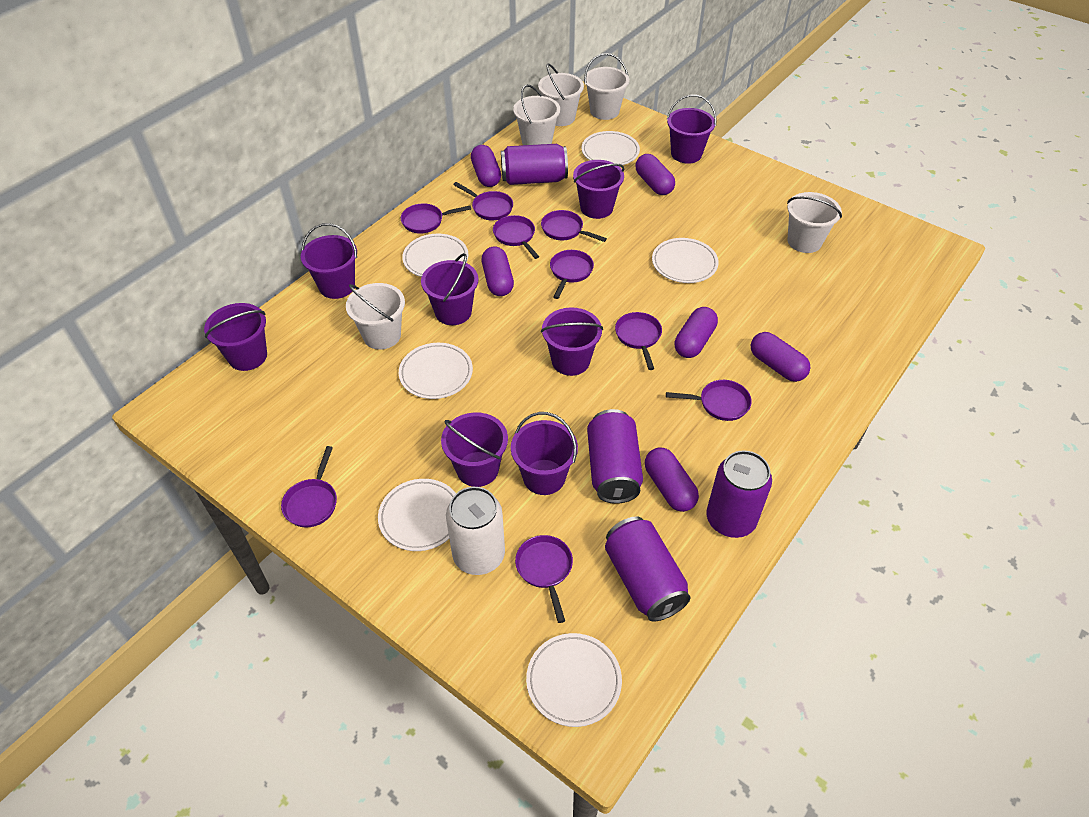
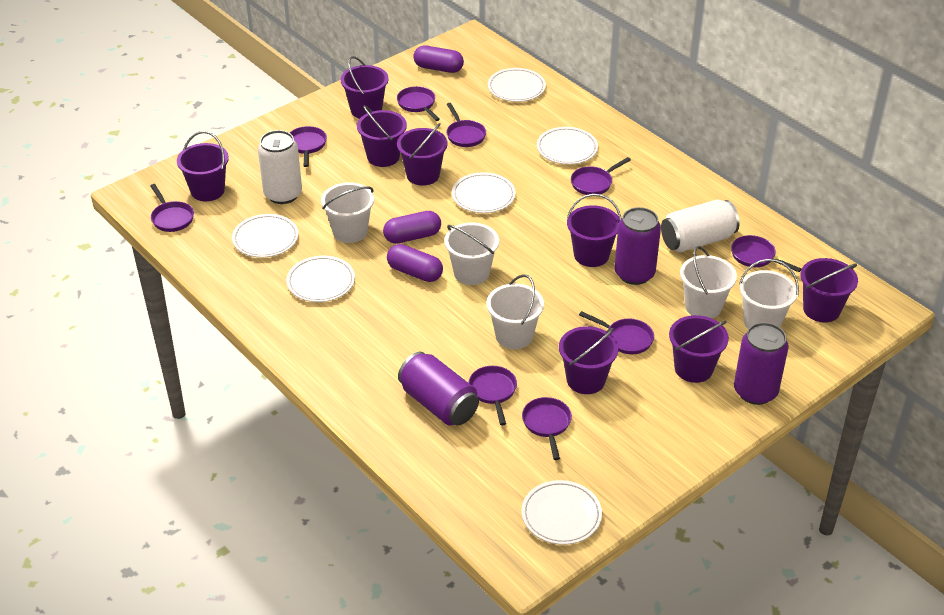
purple can: 4 -> 3
purple capsule: 6 -> 3
white can: 1 -> 2

